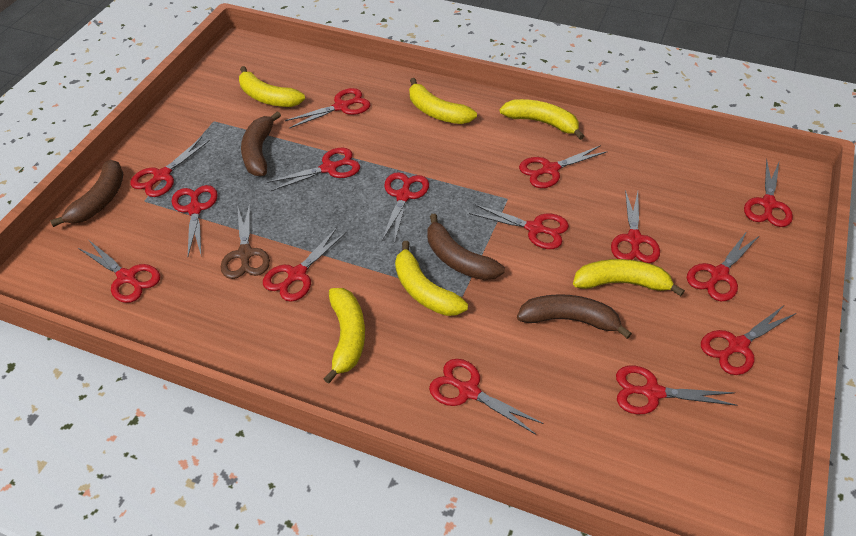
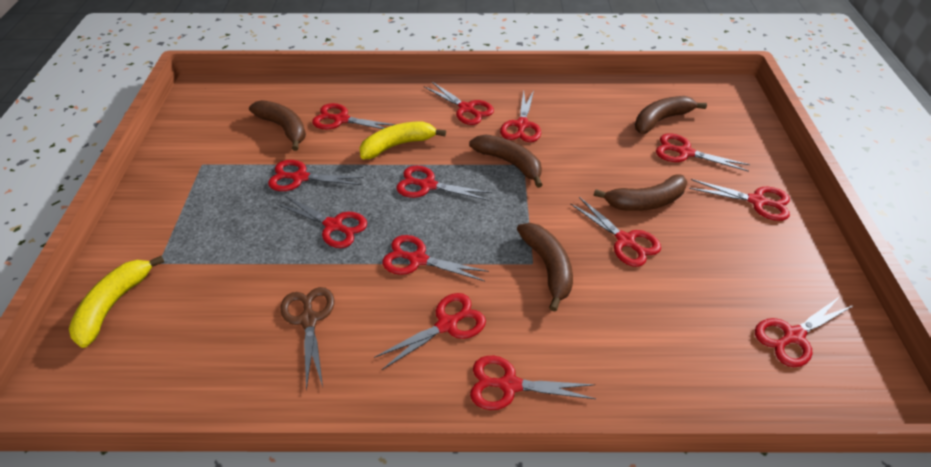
brown banana: 4 -> 5
red scissors: 15 -> 13
yellow banana: 6 -> 2

